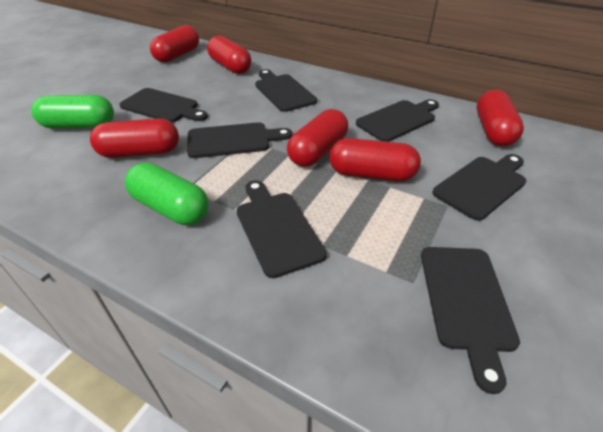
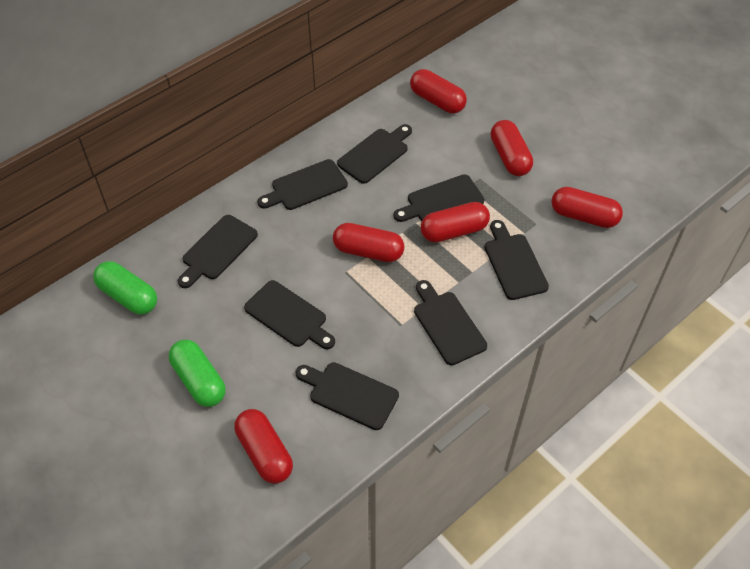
black cutting board: 7 -> 8

